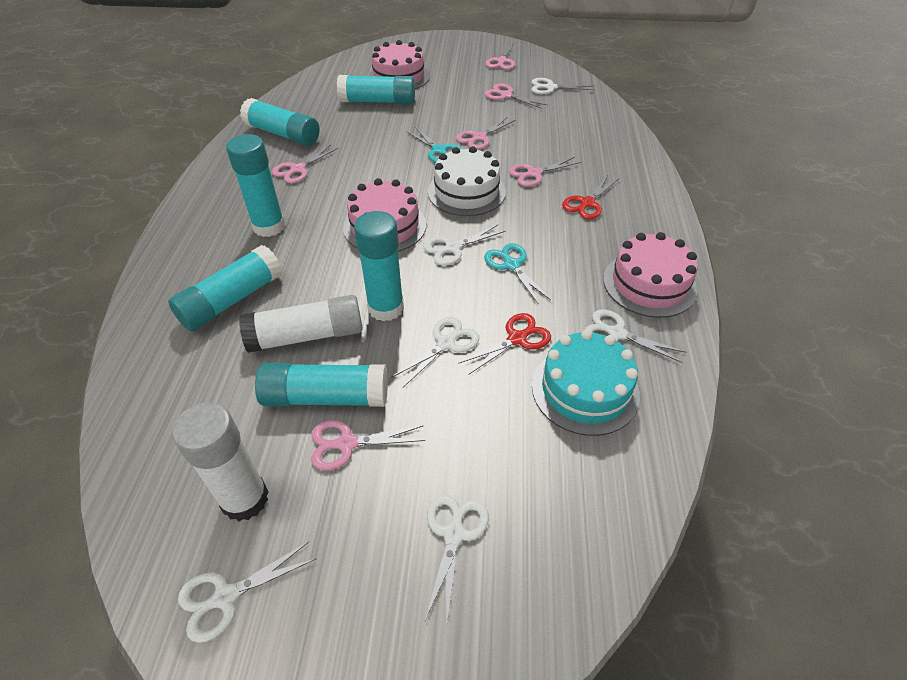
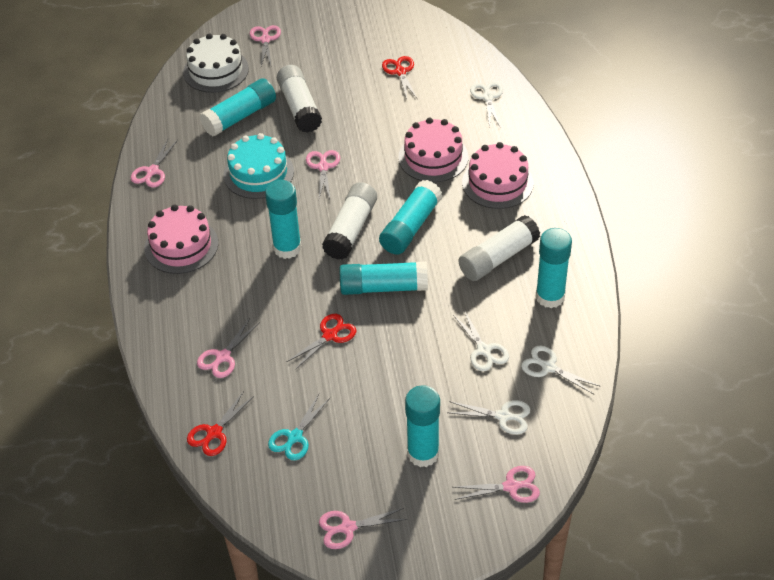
red scissors: 2 -> 3
turquoise scissors: 2 -> 1
white glue stick: 2 -> 3
white scissors: 6 -> 4

